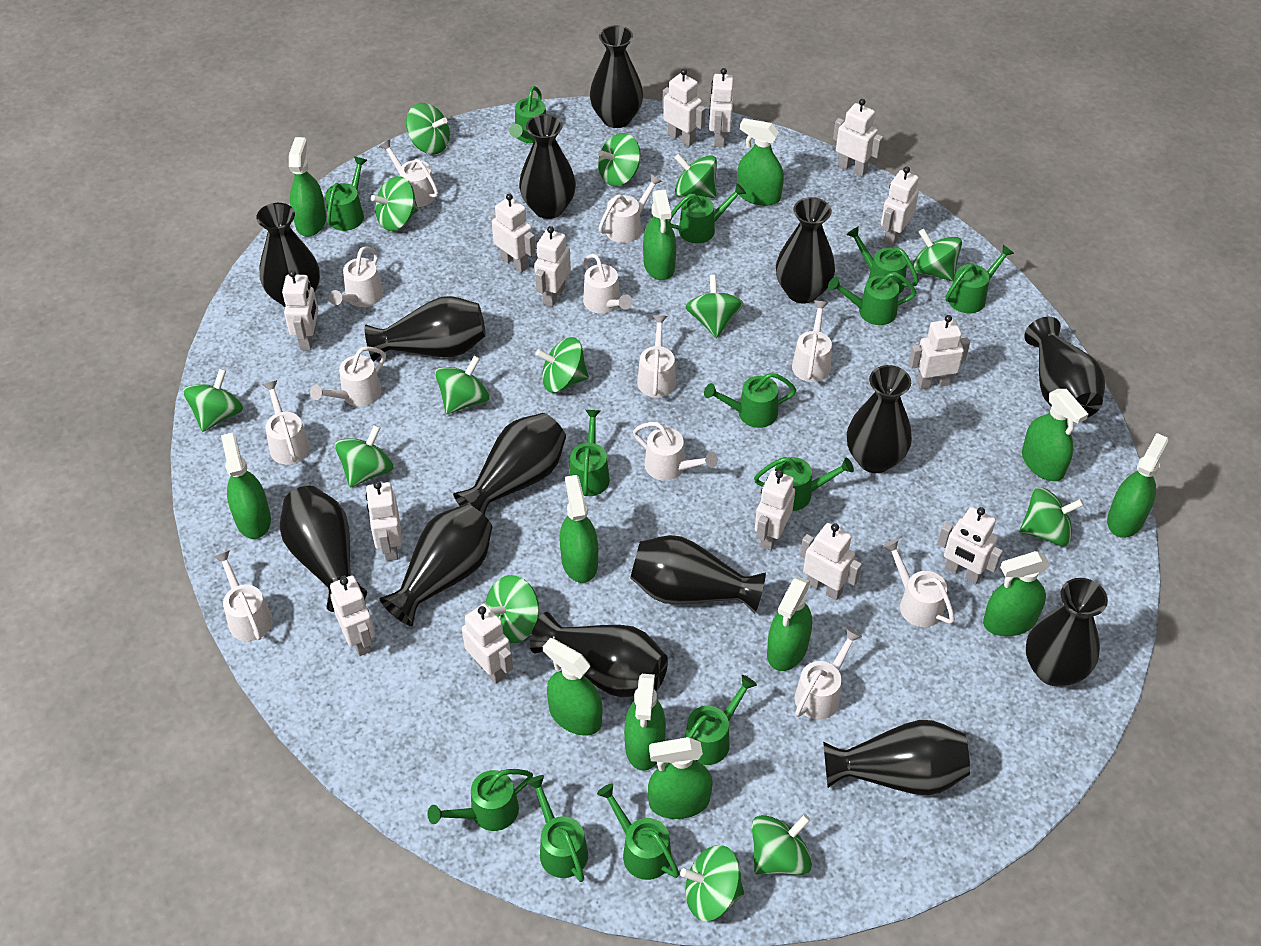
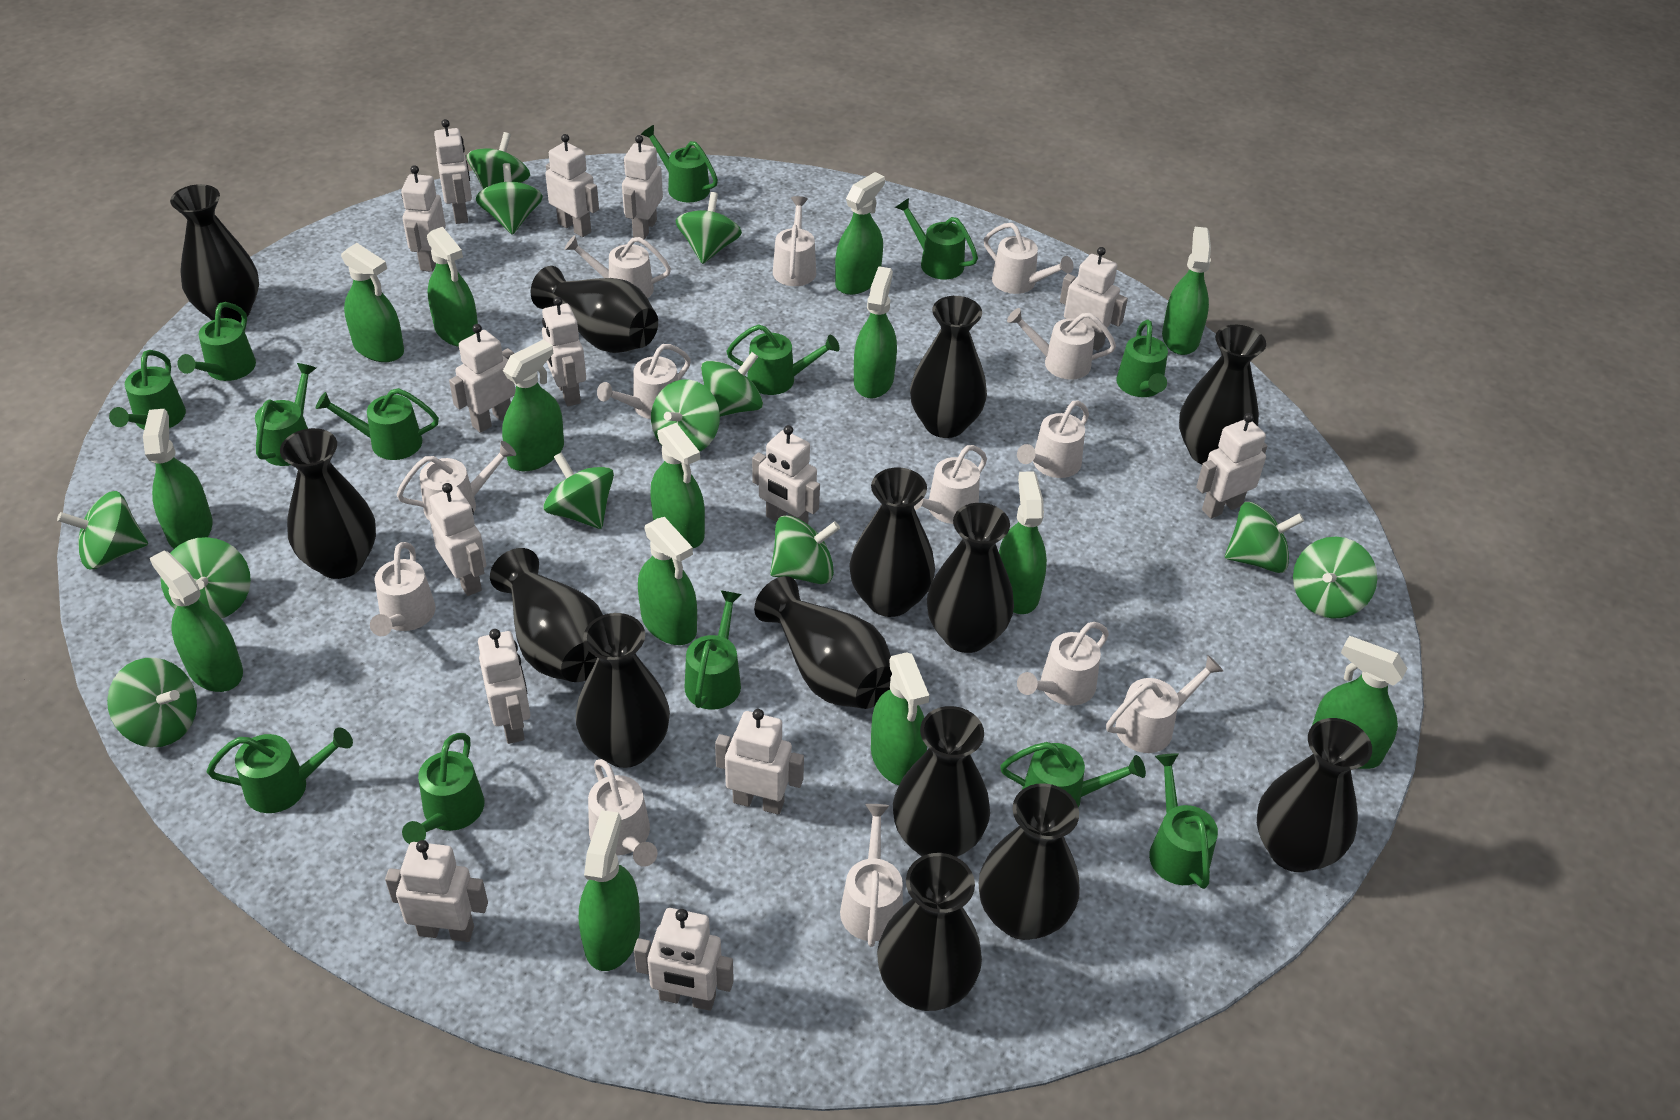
green spinning top: 14 -> 12
green spray bottle: 12 -> 14
white watering can: 12 -> 13

